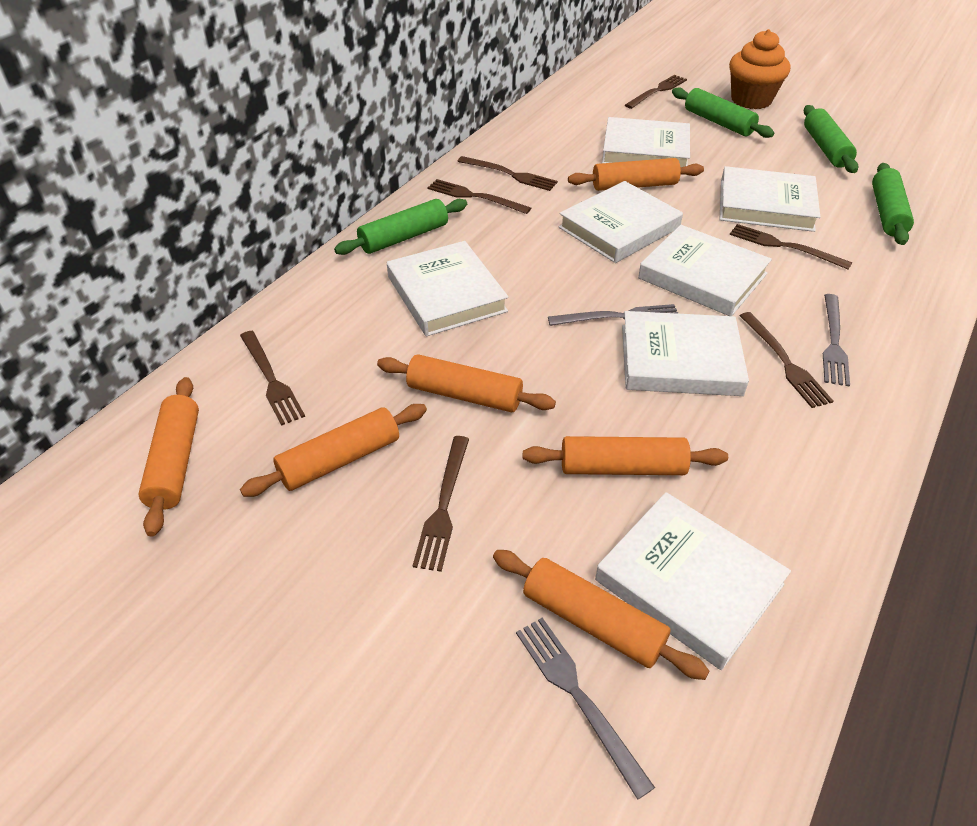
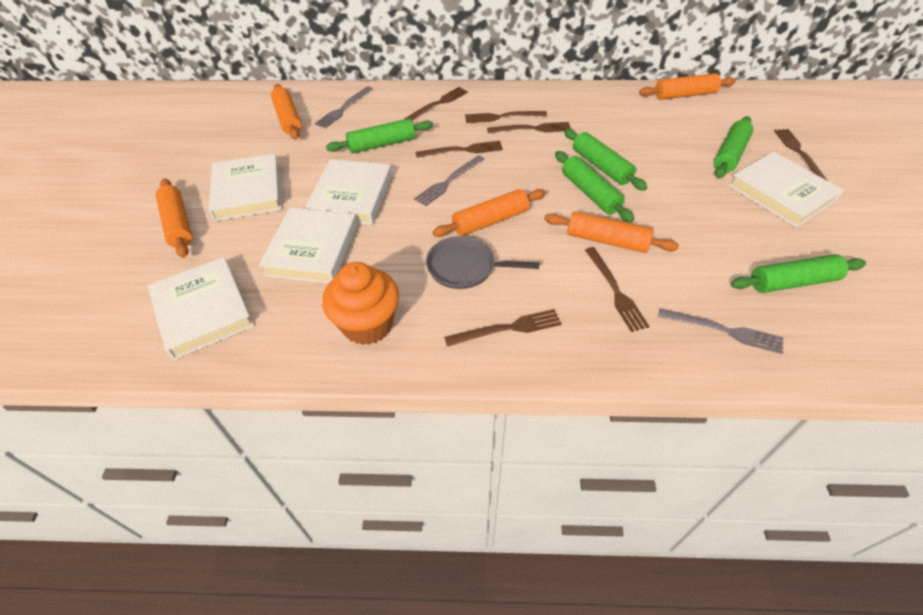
green rolling pin: 4 -> 5
grey pan: 0 -> 1
orange rolling pin: 6 -> 5
white book: 7 -> 5

